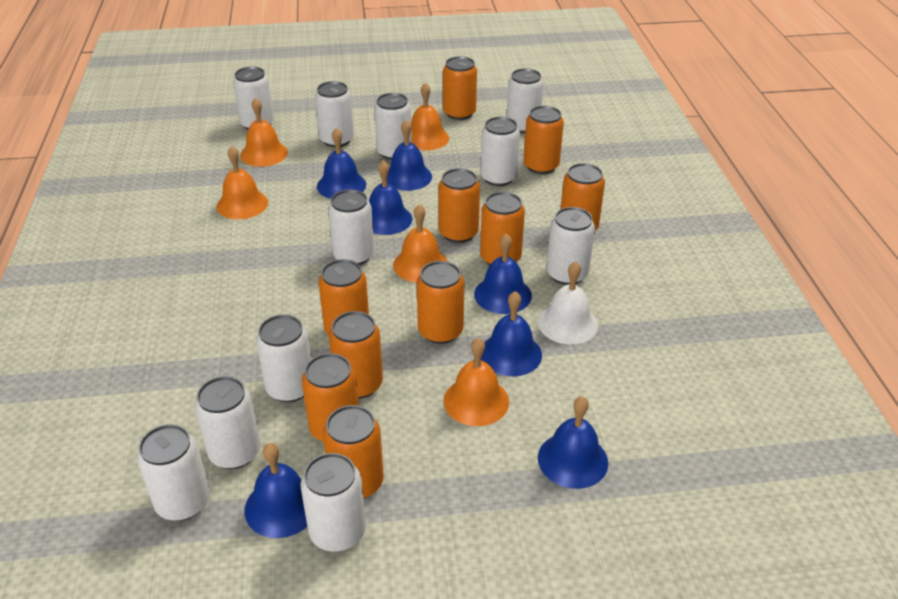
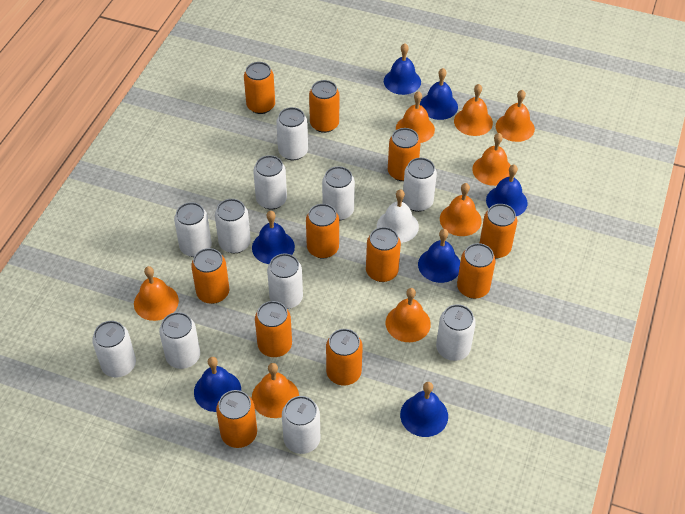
orange bell: 5 -> 8
orange can: 10 -> 11

